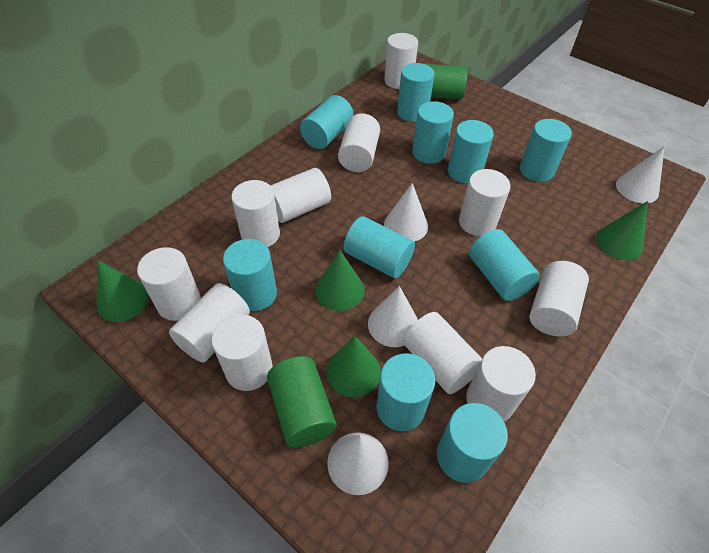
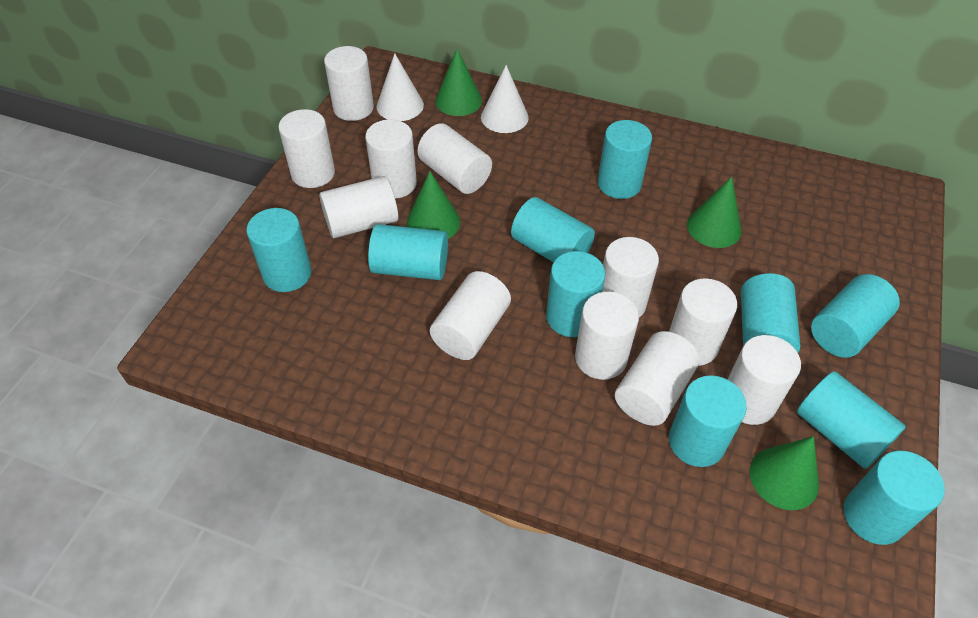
green cylinder: 2 -> 0
white cone: 4 -> 2

